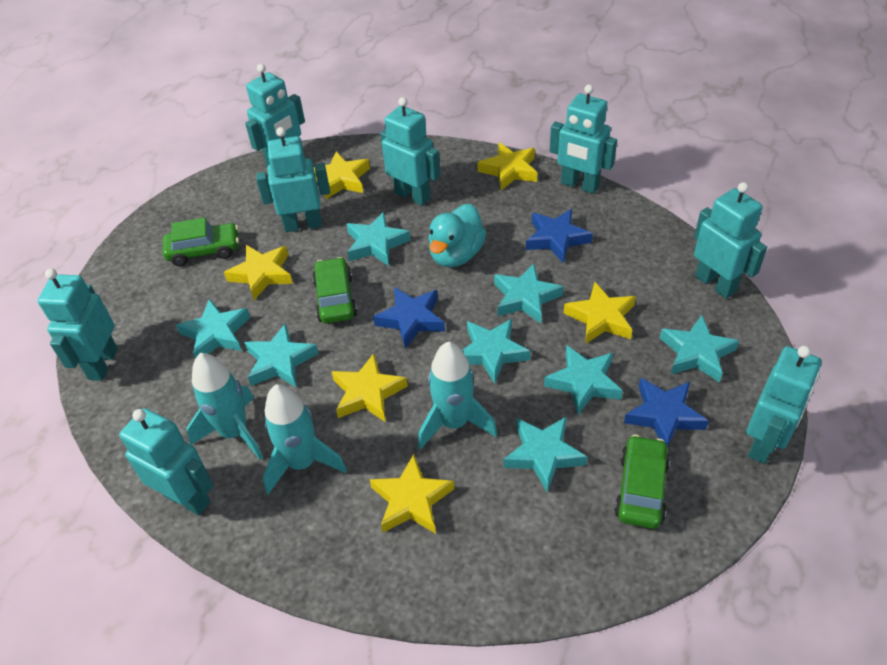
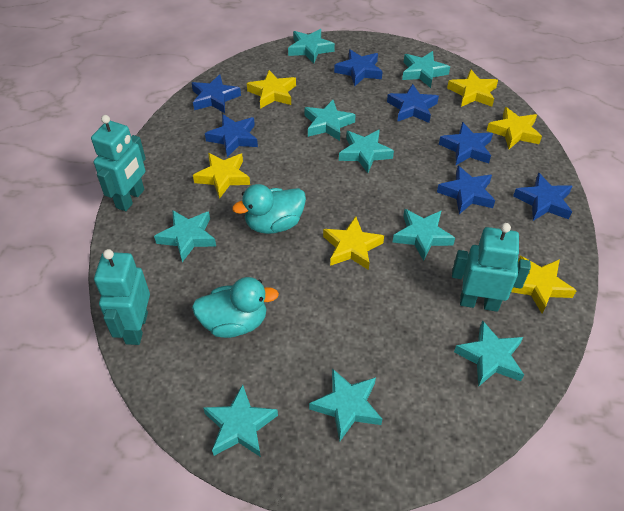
blue star: 3 -> 7
green car: 3 -> 0
turquoise duck: 1 -> 2
turquoise robot: 8 -> 3
turquoise rocket: 3 -> 0
turquoise star: 8 -> 9

